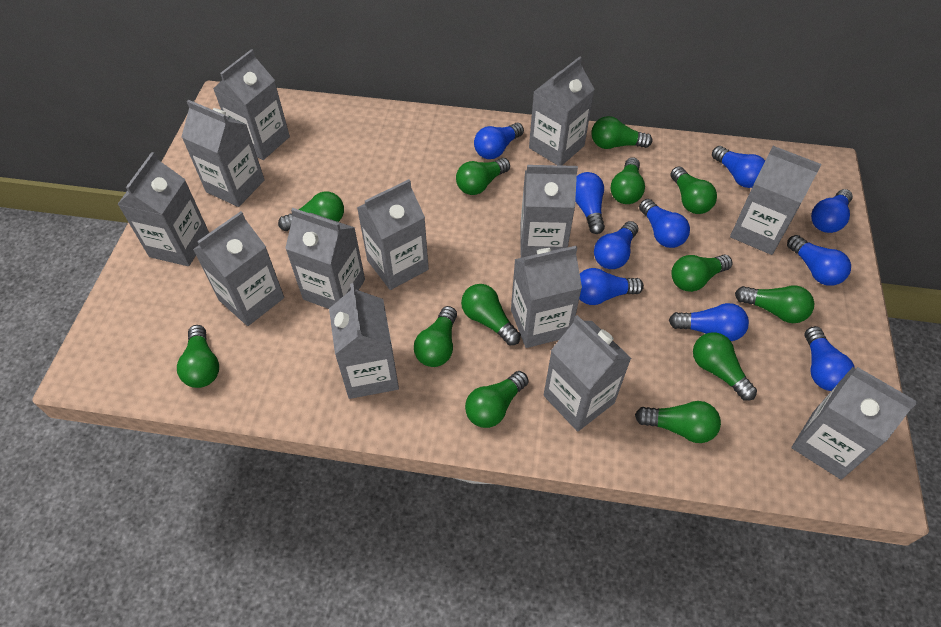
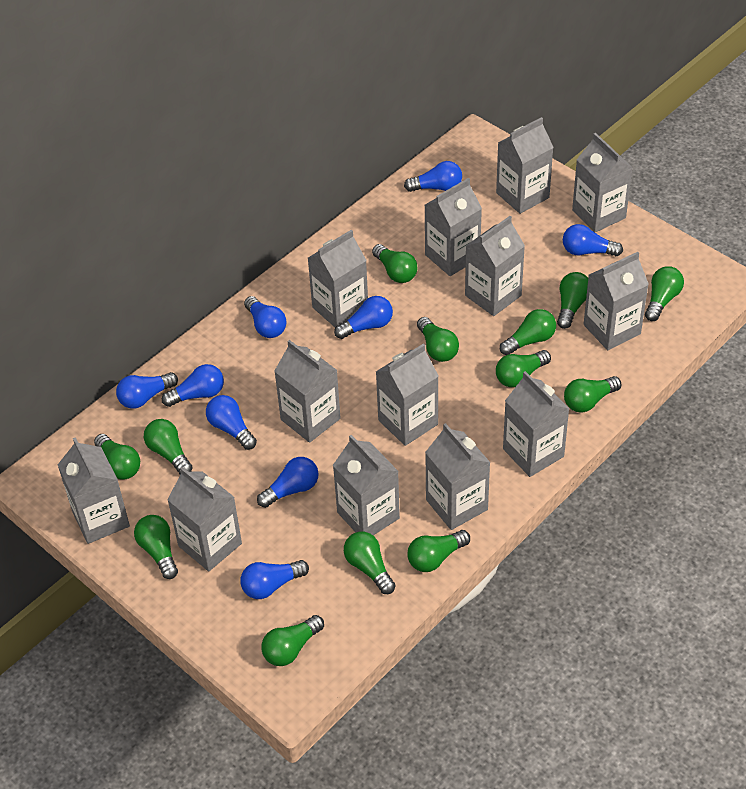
blue light bulb: 10 -> 9

